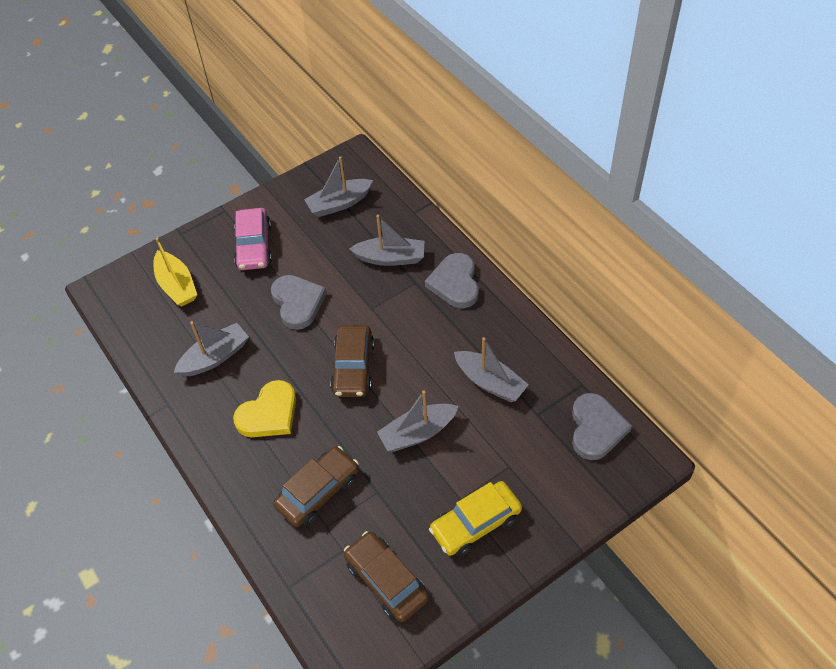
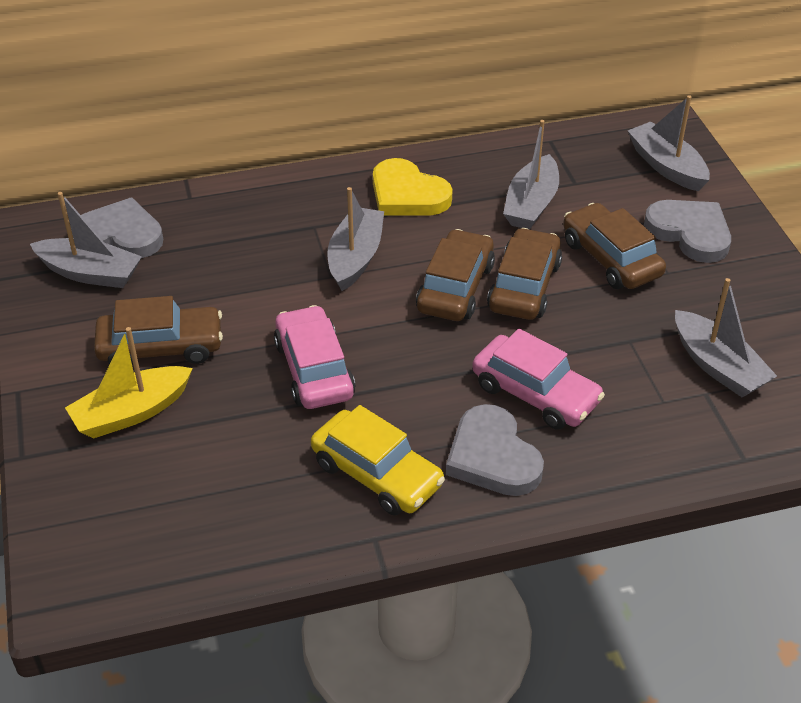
brown car: 3 -> 4
pink car: 1 -> 2

